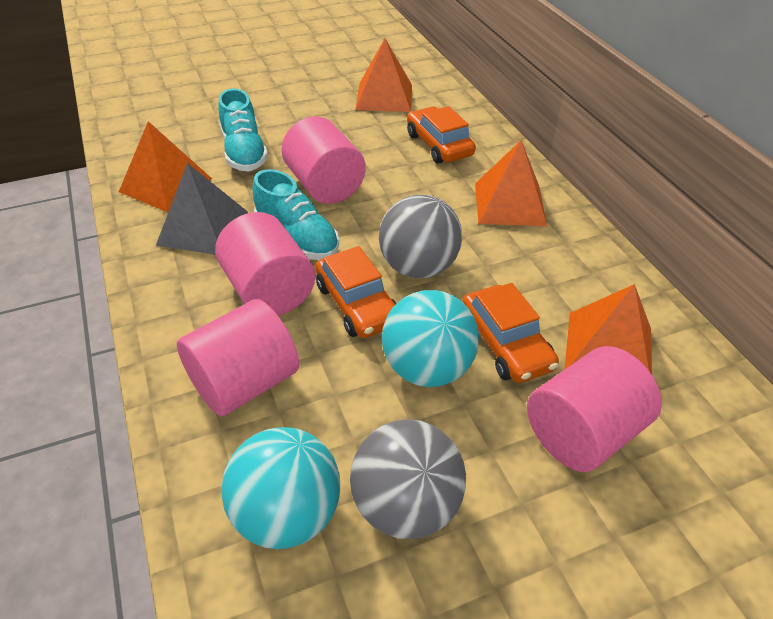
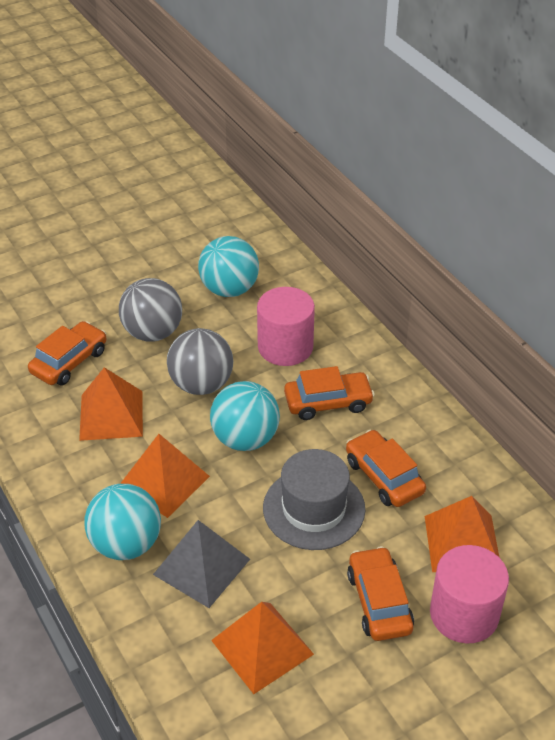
grey hat: 0 -> 1
orange car: 3 -> 4
pink cylinder: 4 -> 2
turquoise ball: 2 -> 3
turquoise shoe: 2 -> 0

